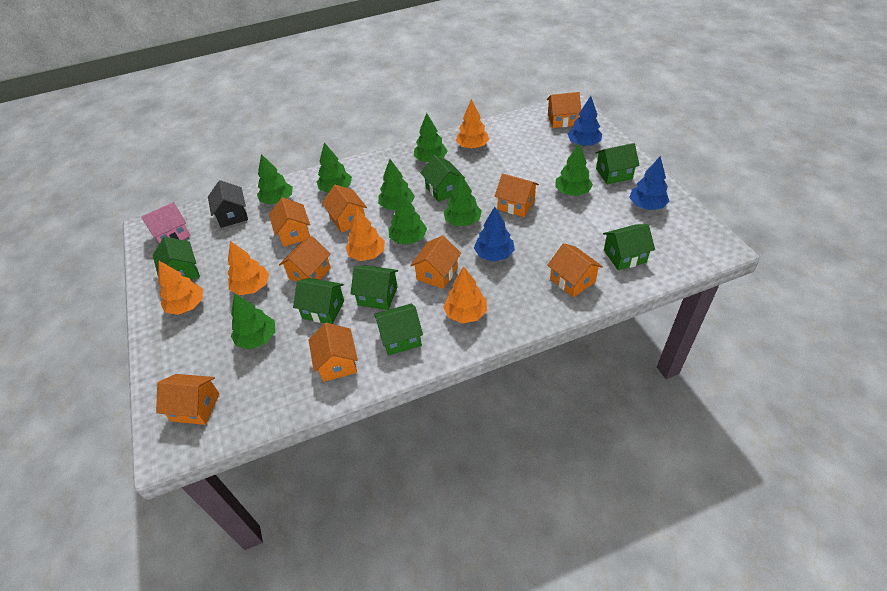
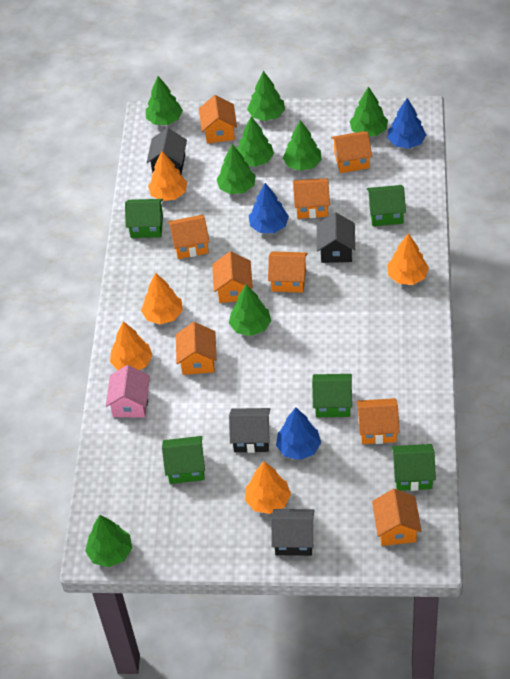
black house: 1 -> 4
green house: 7 -> 5

